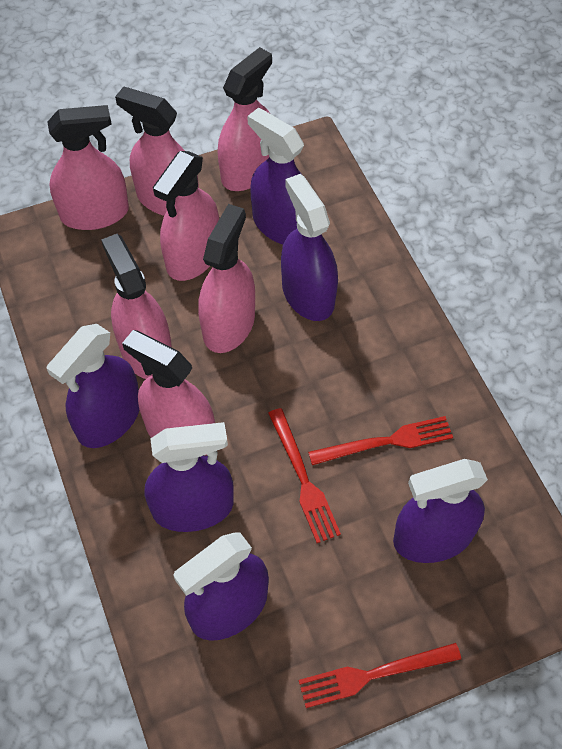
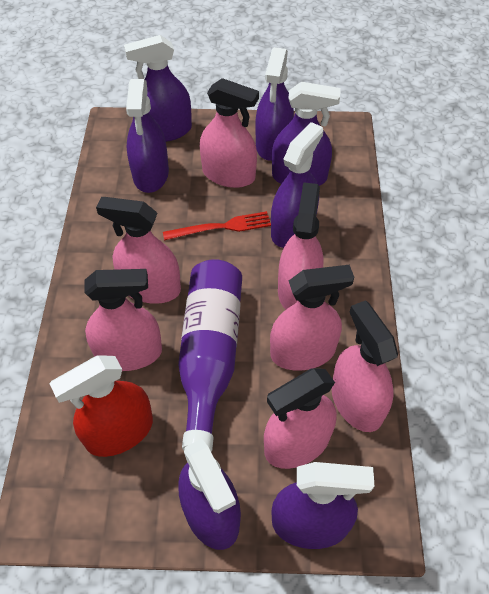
purple bottle: 0 -> 1
purple spray bottle: 6 -> 7
red fork: 3 -> 1
red spray bottle: 0 -> 1

